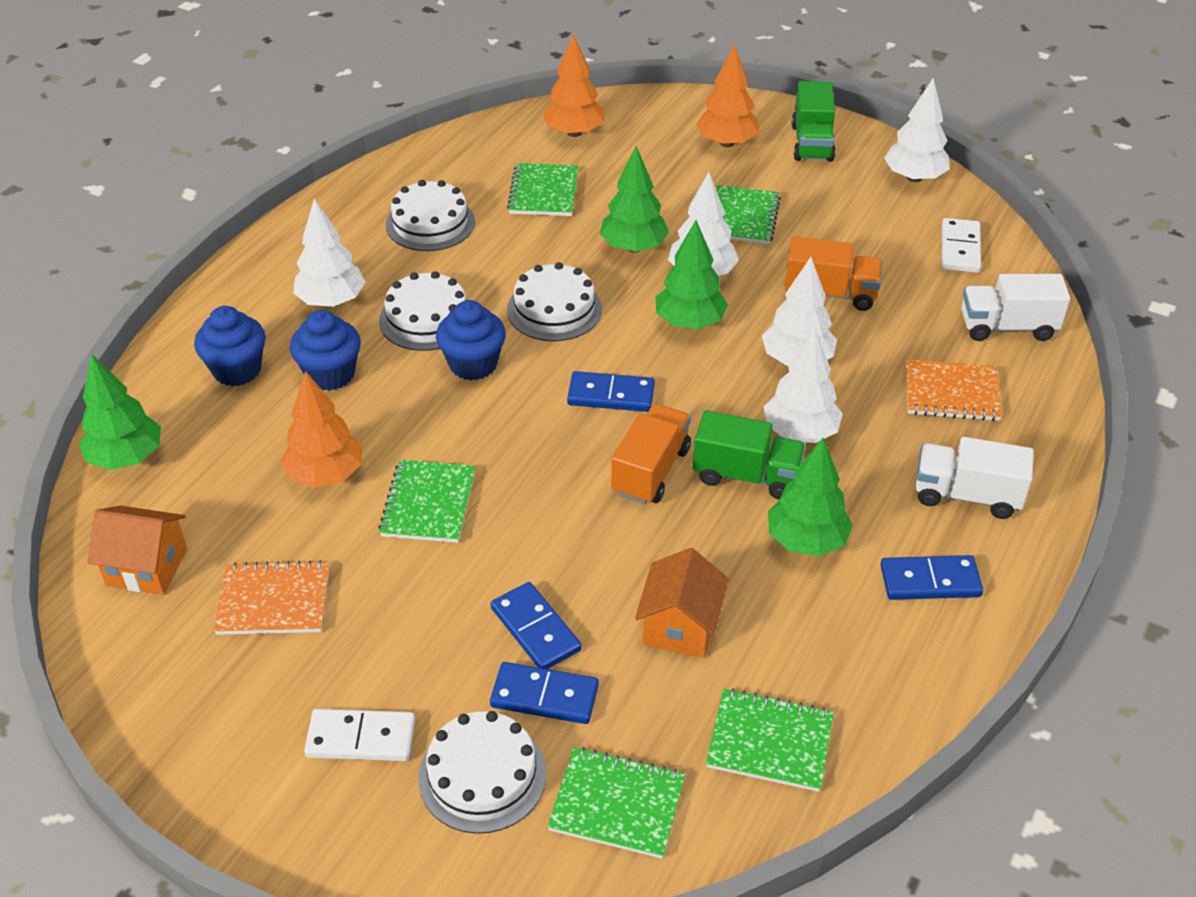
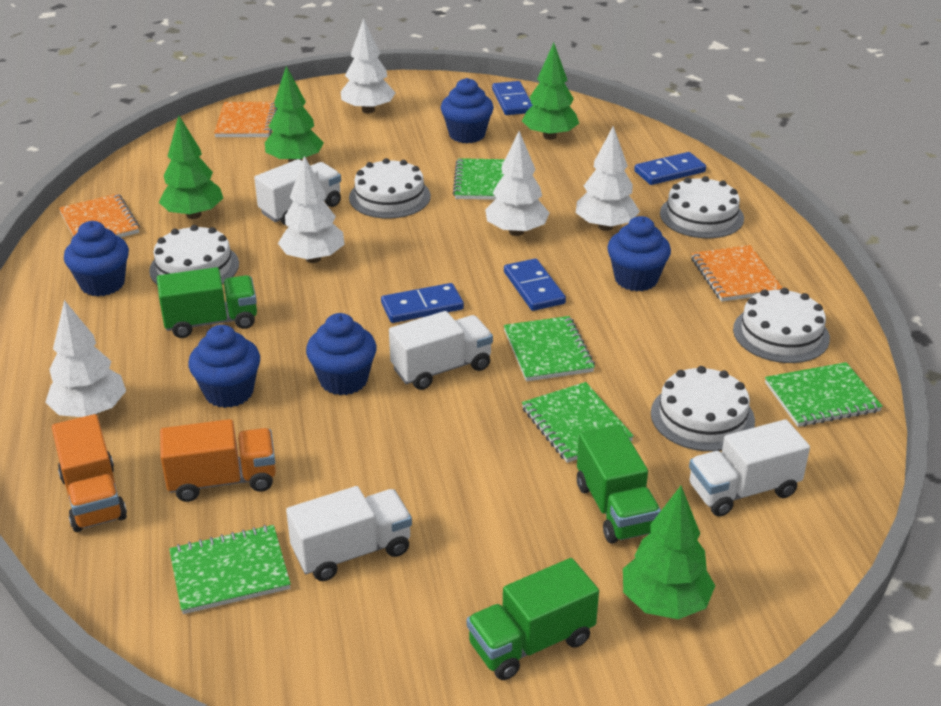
blue cupcake: 3 -> 5
green truck: 2 -> 3
orange house: 2 -> 0
orange notebook: 2 -> 3
orange tree: 3 -> 0
white cake: 4 -> 5
white domino: 2 -> 0
white truck: 2 -> 4

